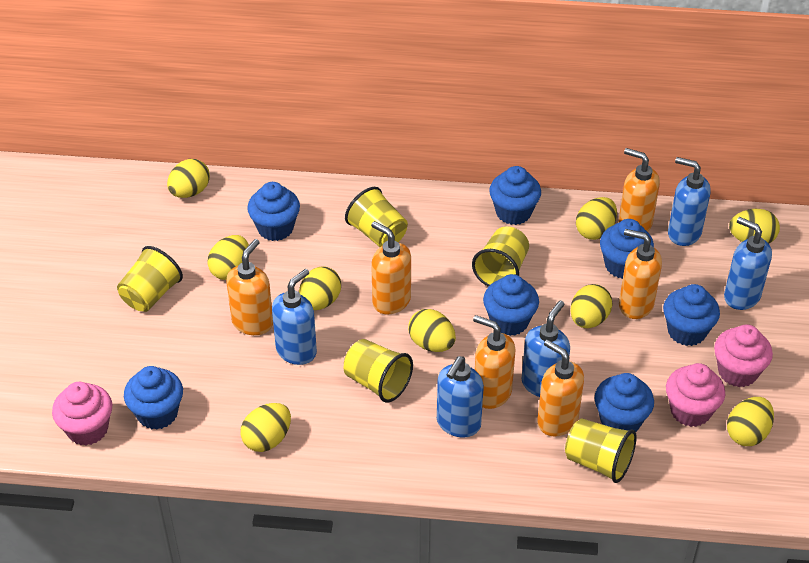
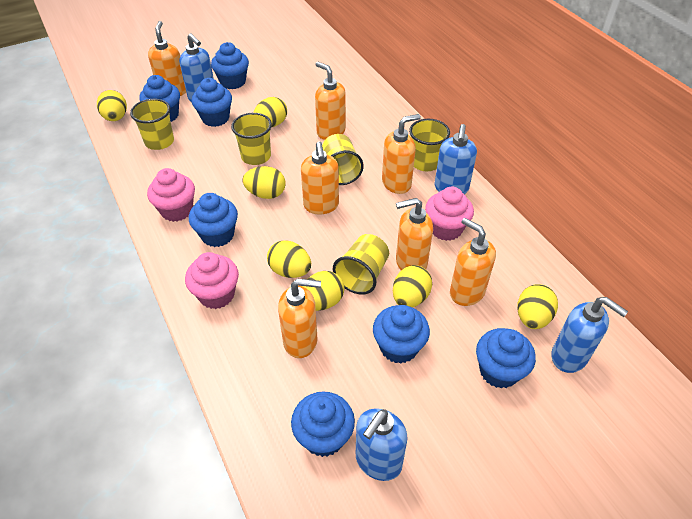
blue soap dispenser: 5 -> 4
orange soap dispenser: 6 -> 7
yellow egg: 9 -> 7

